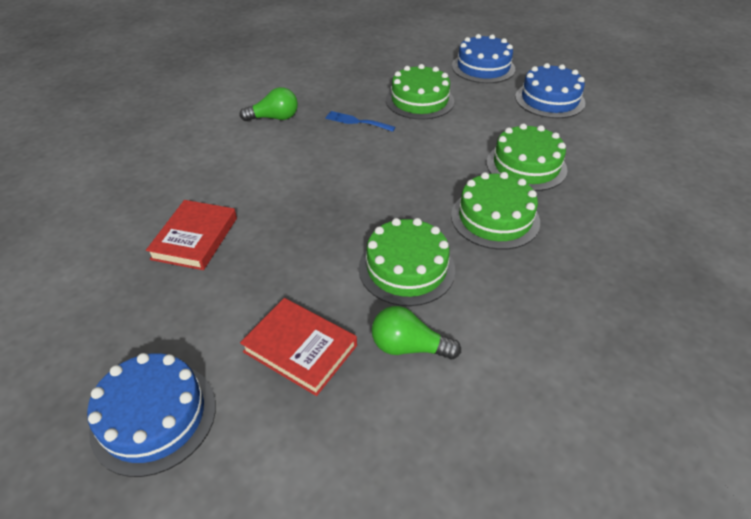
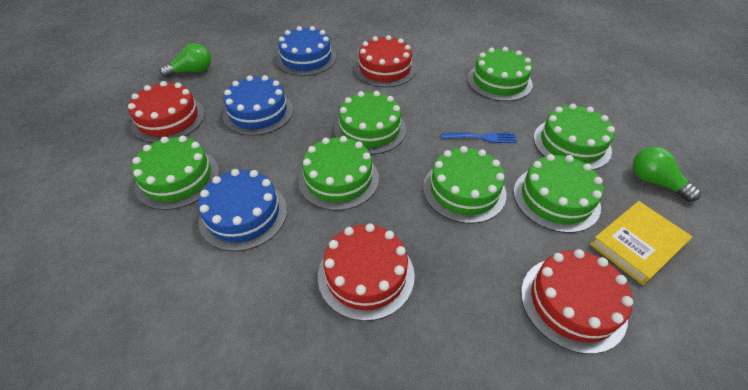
green cake: 4 -> 7
red book: 2 -> 0
red cake: 0 -> 4
yellow book: 0 -> 1

